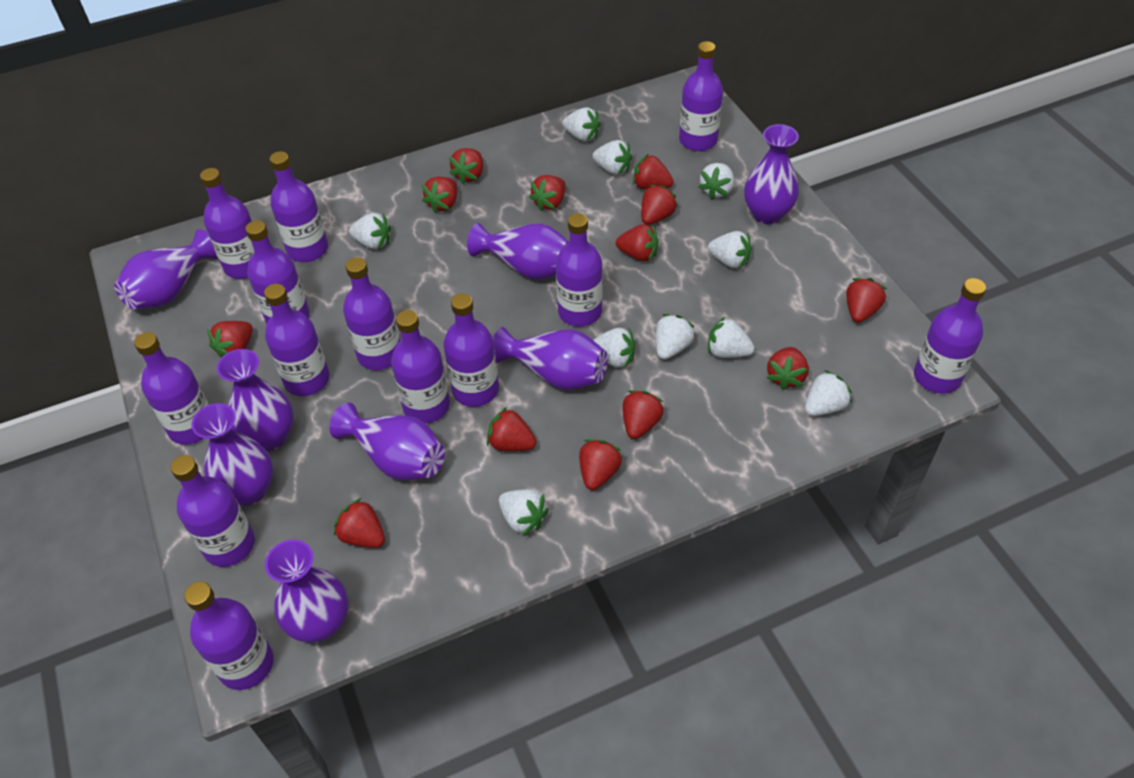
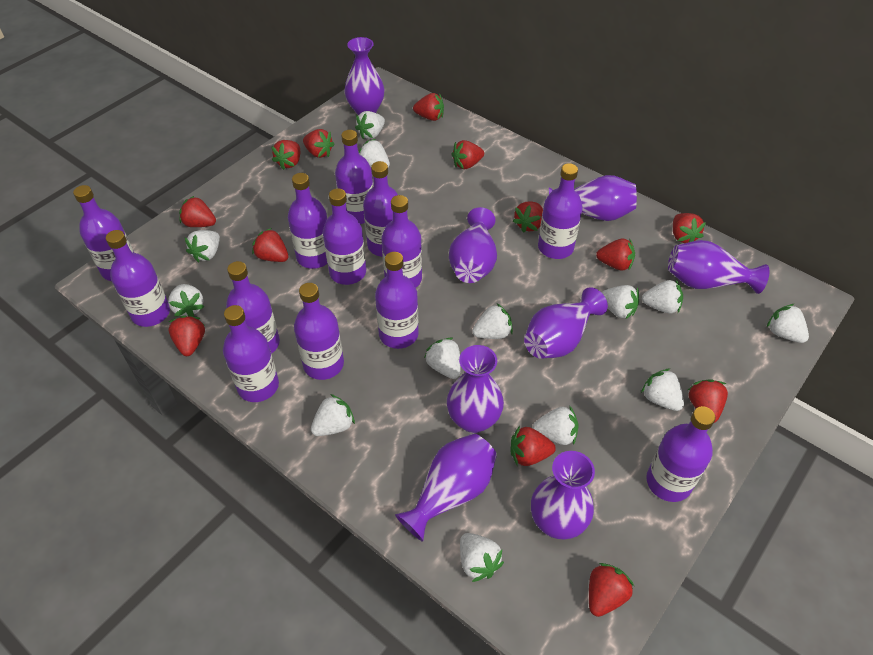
white strawberry: 10 -> 13

